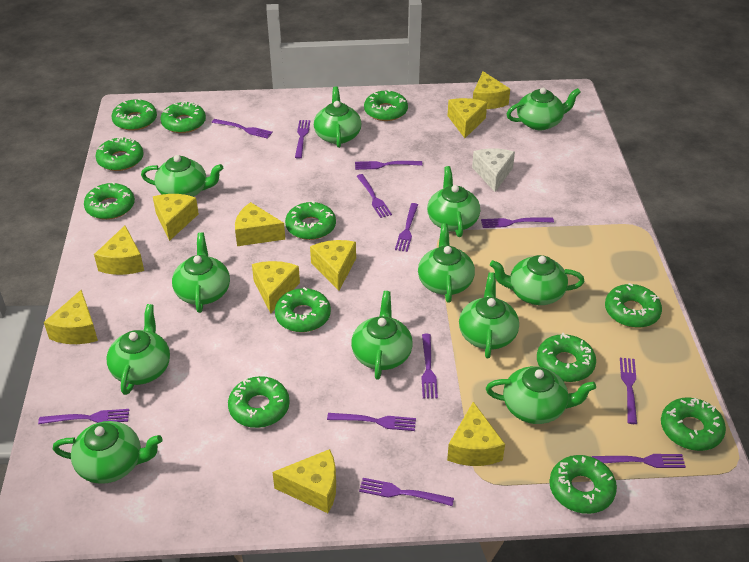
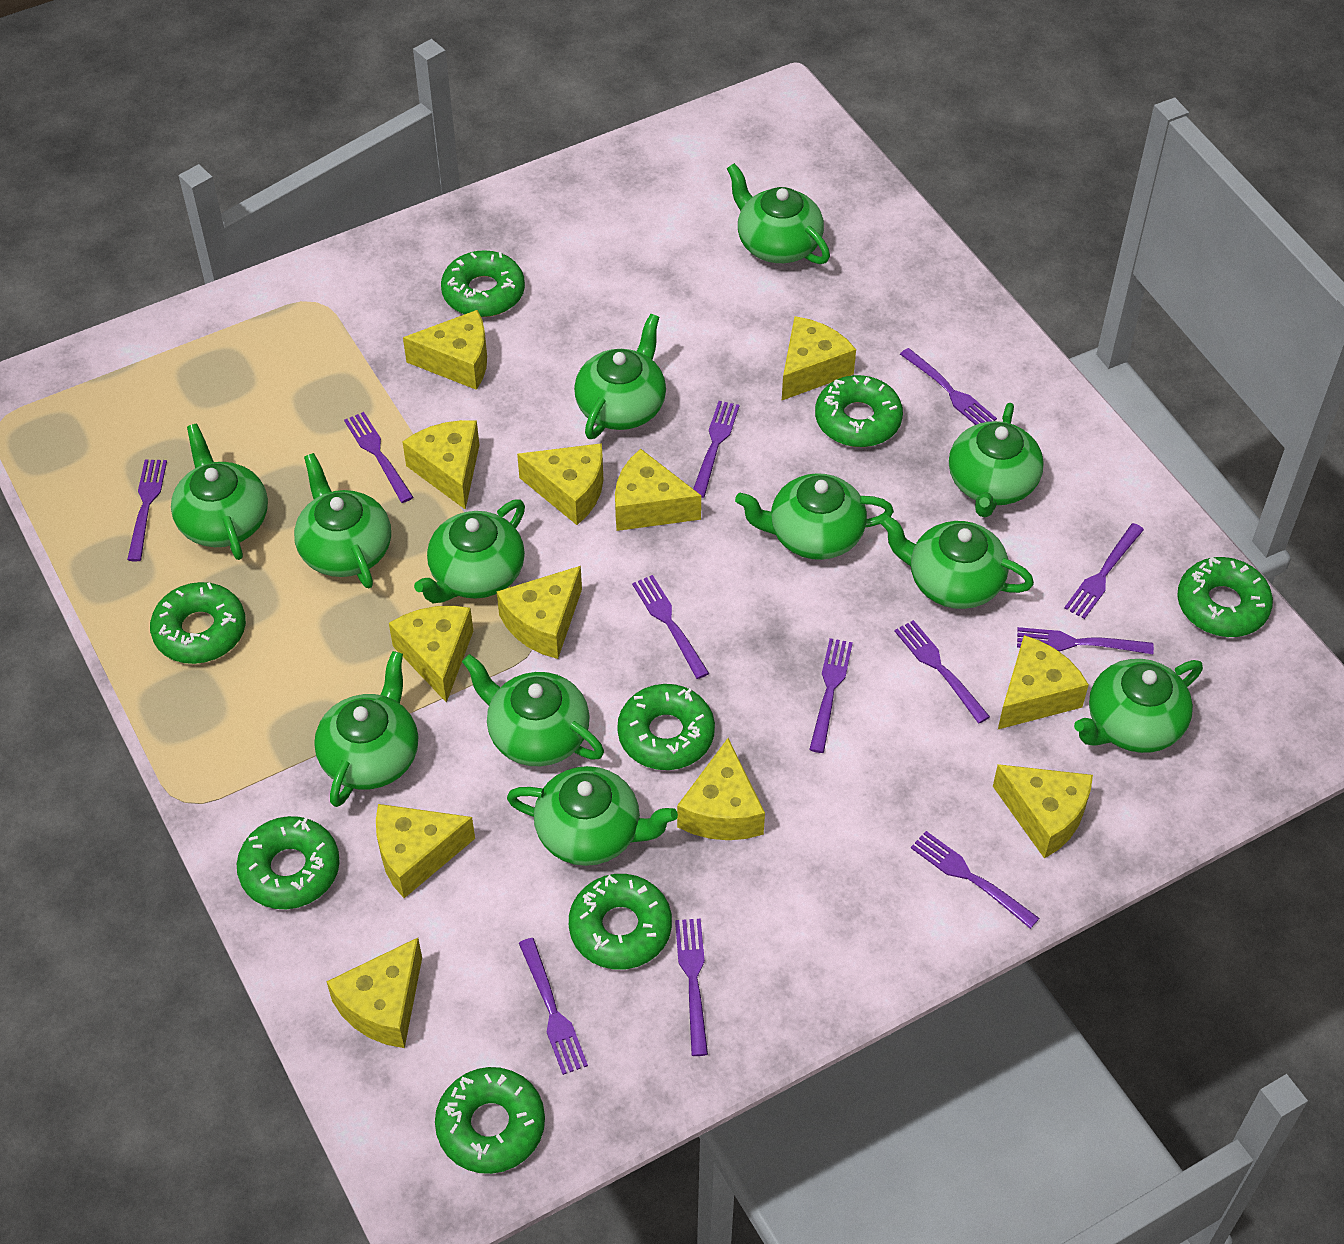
green donut: 12 -> 8
white cheese: 1 -> 0
yellow cheese: 10 -> 12

